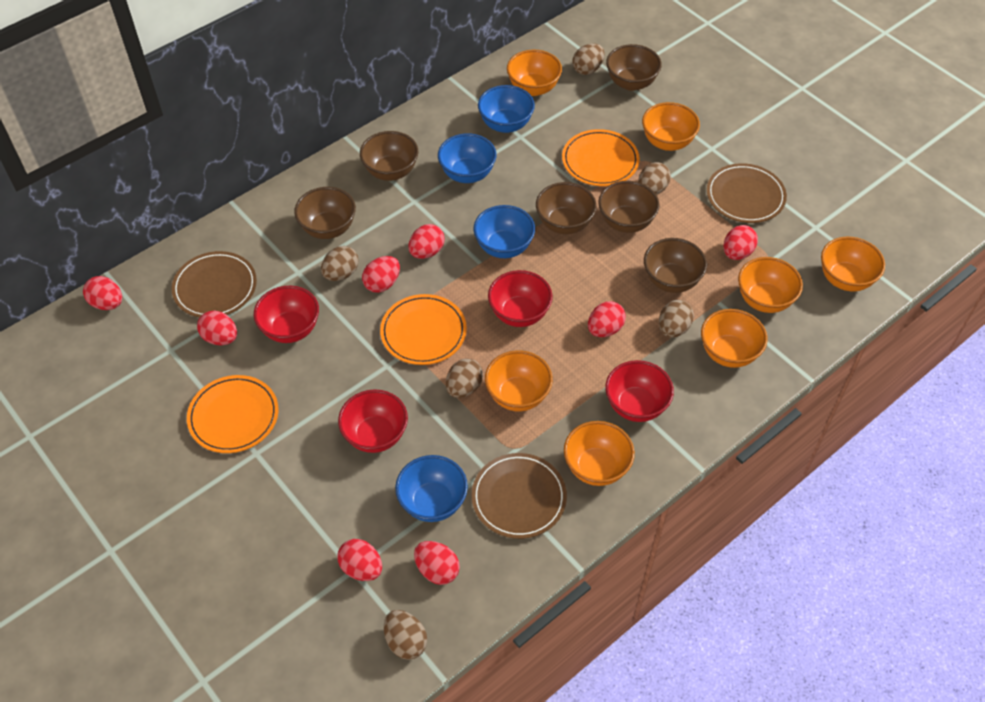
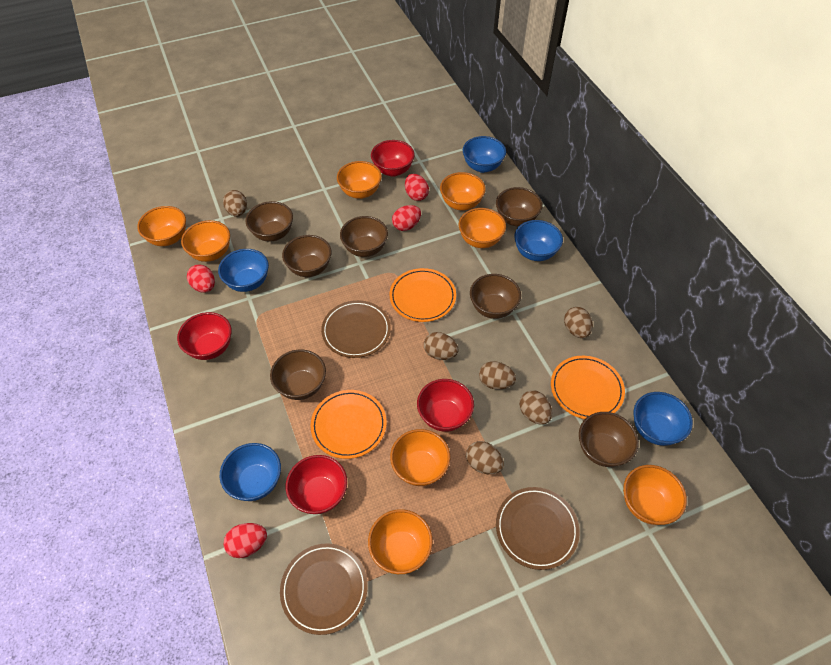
blue bowl: 4 -> 5
brown bowl: 6 -> 7
orange bowl: 7 -> 8
red egg: 8 -> 4

